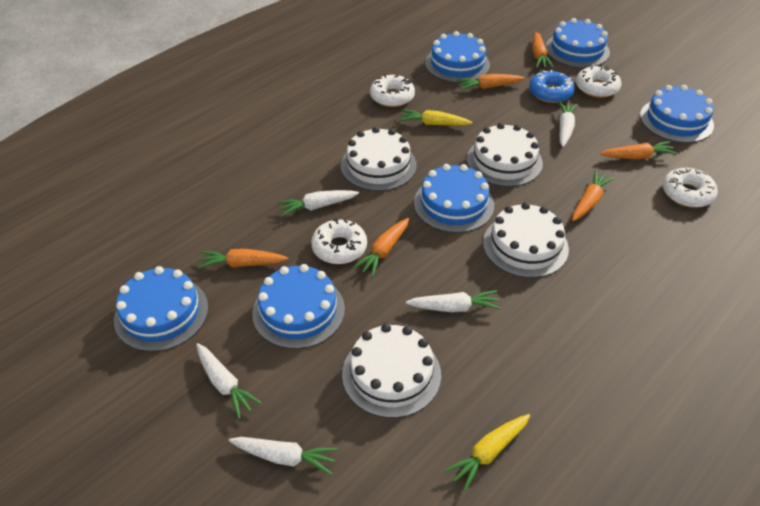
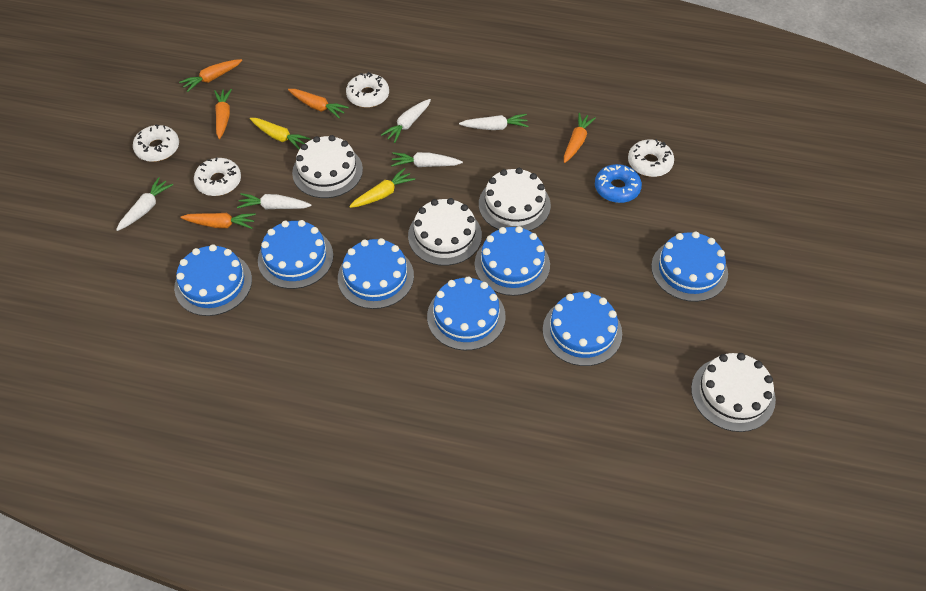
blue cake: 6 -> 7
orange carrot: 6 -> 5

